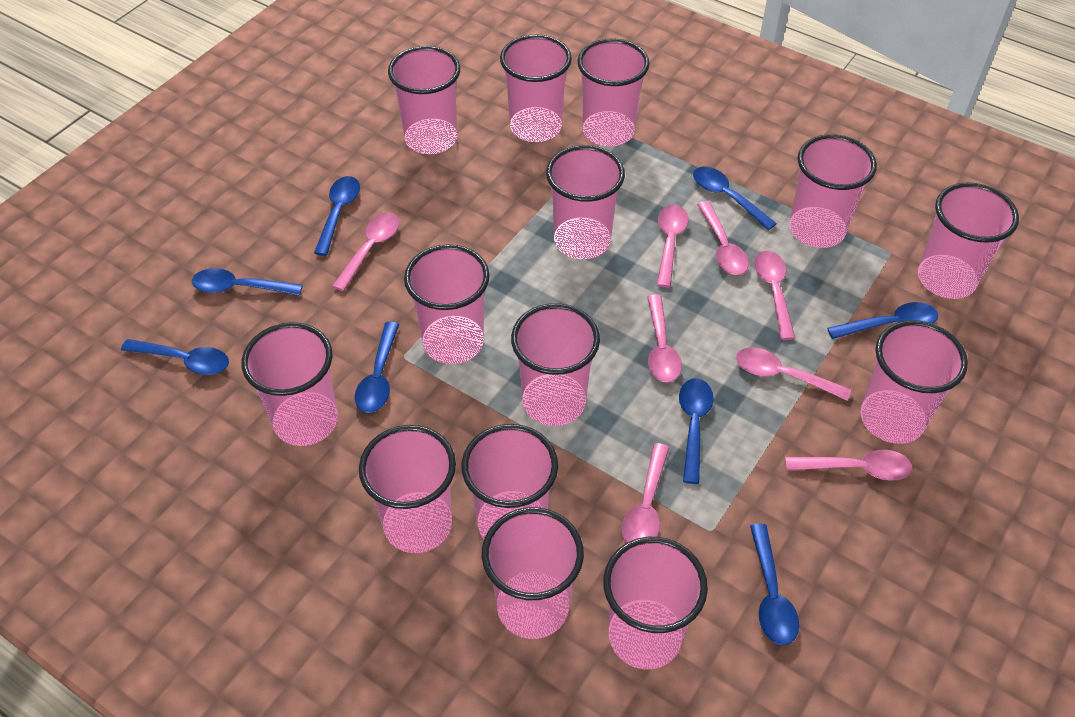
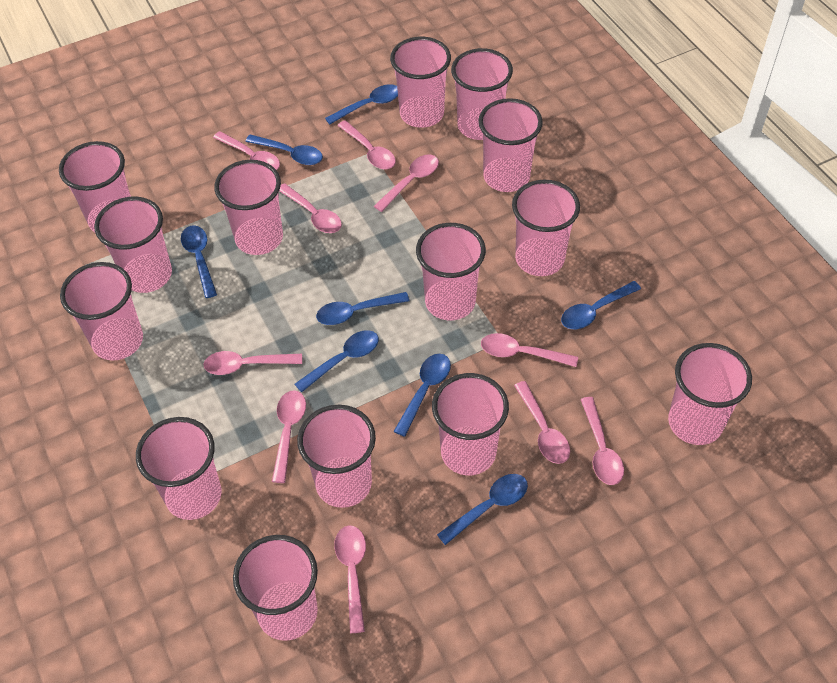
pink spoon: 8 -> 10

